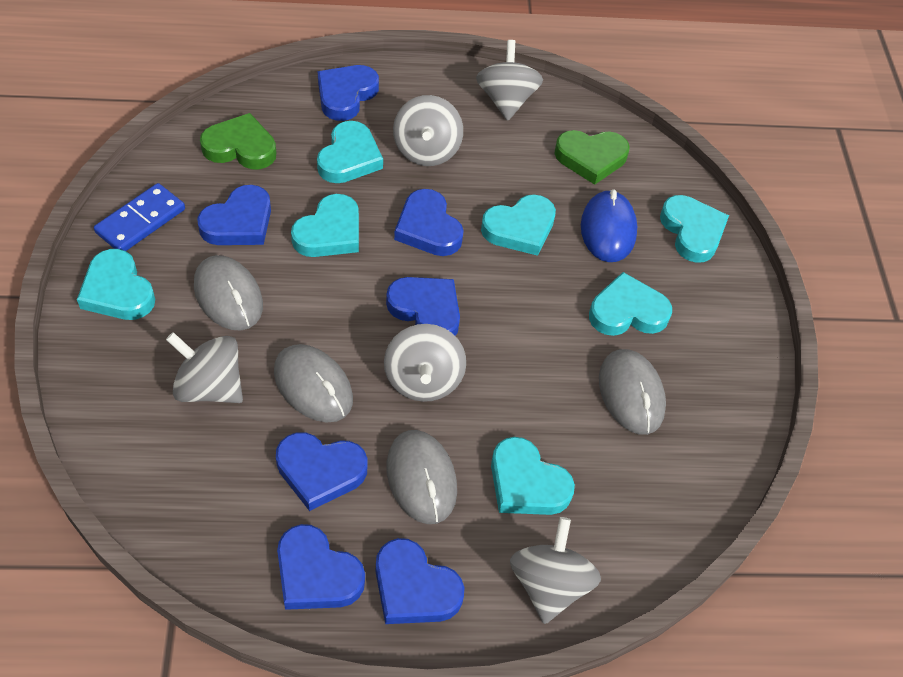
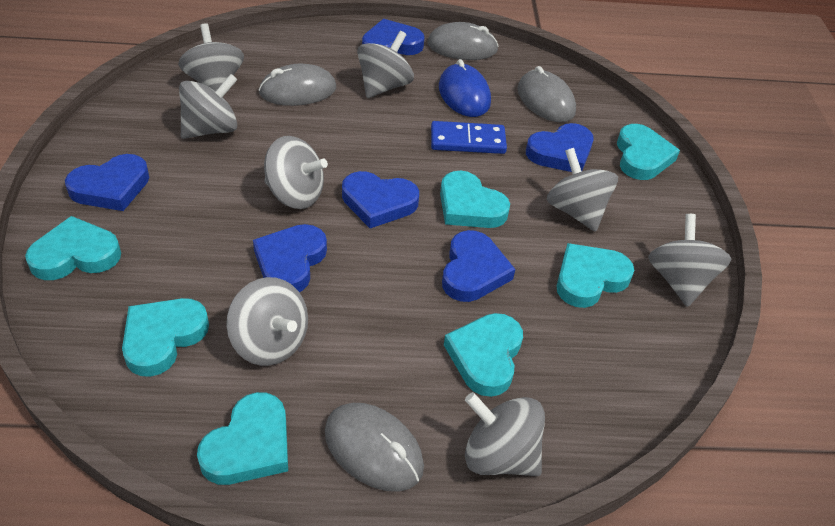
blue heart: 7 -> 6
green heart: 2 -> 0
grey spinning top: 5 -> 8

